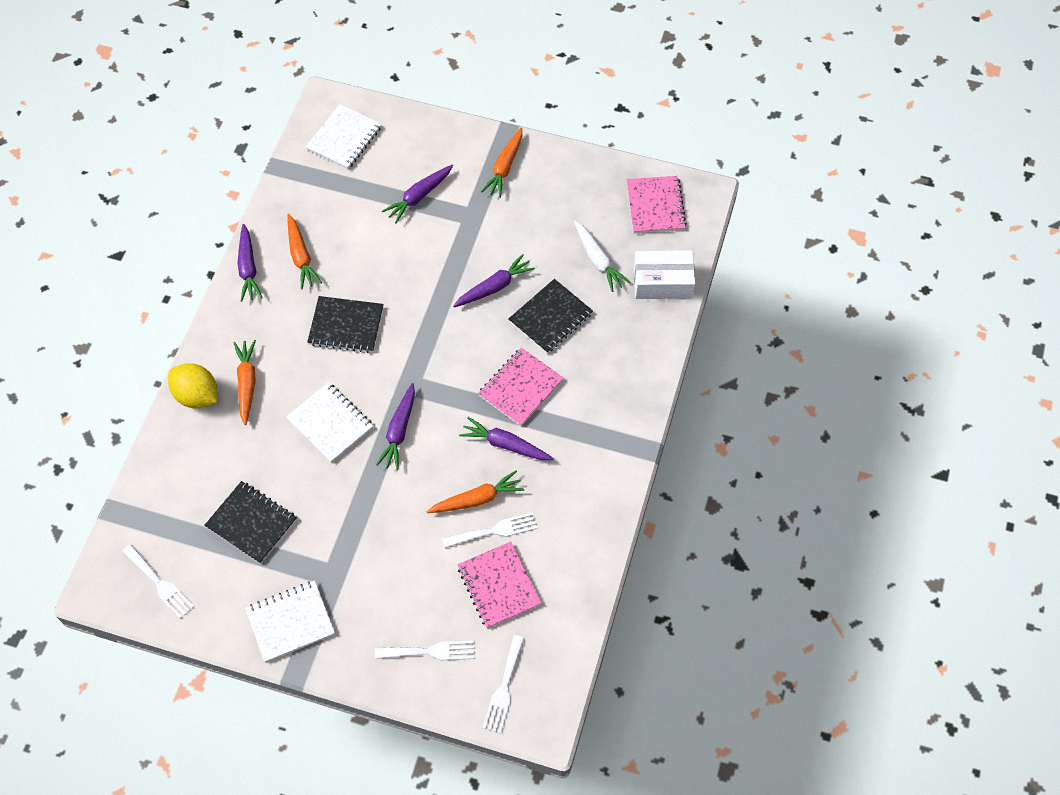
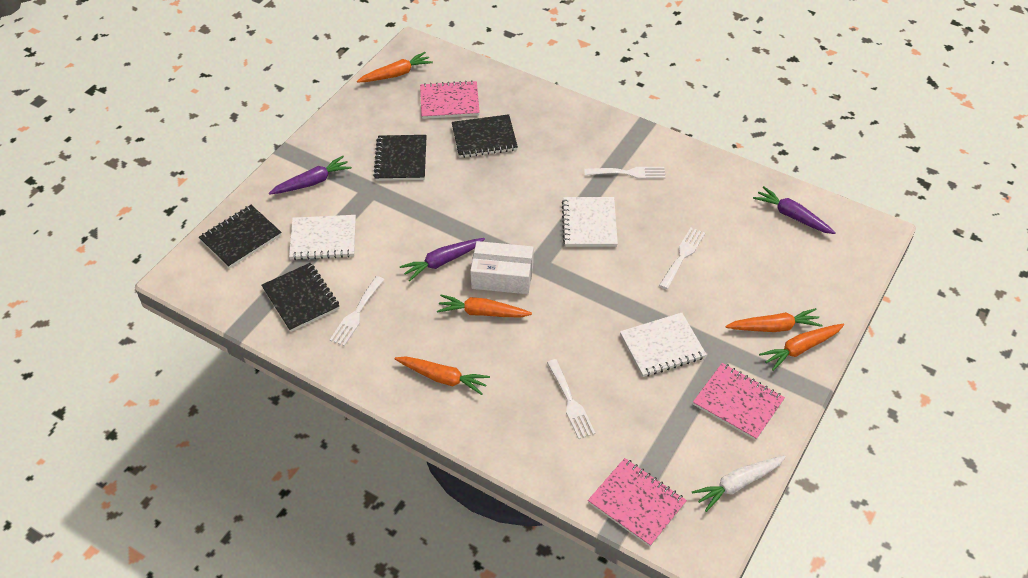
black notebook: 3 -> 4
orange carrot: 4 -> 5
purple carrot: 5 -> 3
yellow lemon: 1 -> 0

